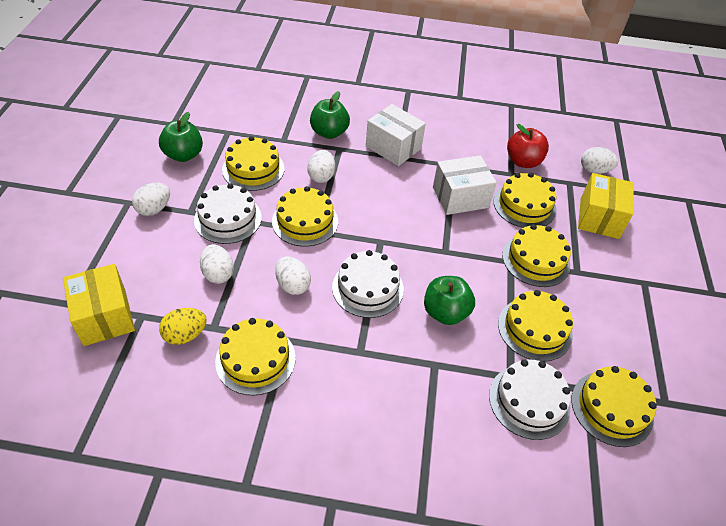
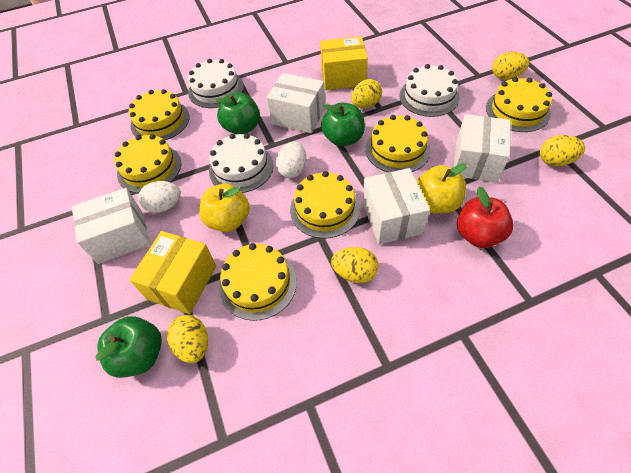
white box: 2 -> 4
white egg: 5 -> 2
yellow apple: 0 -> 2
yellow cake: 7 -> 6
yellow egg: 1 -> 5

